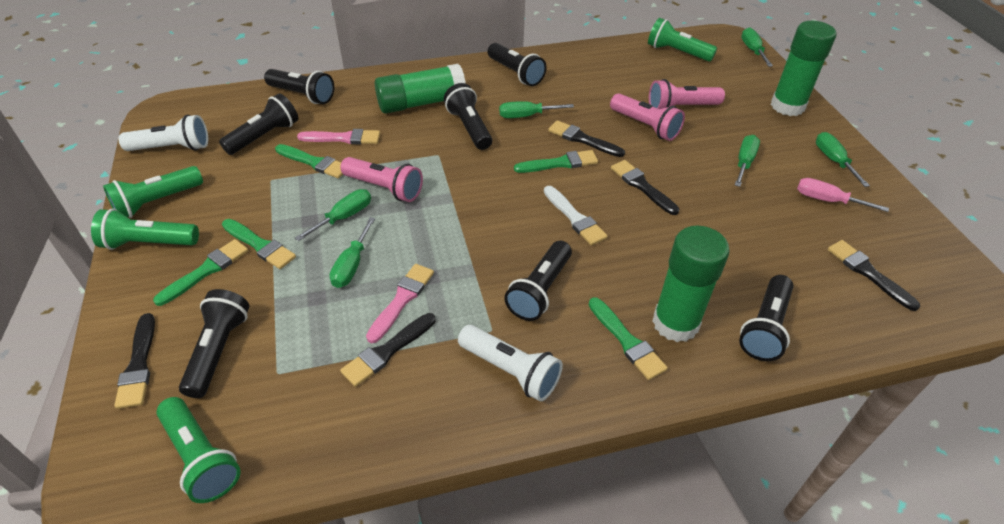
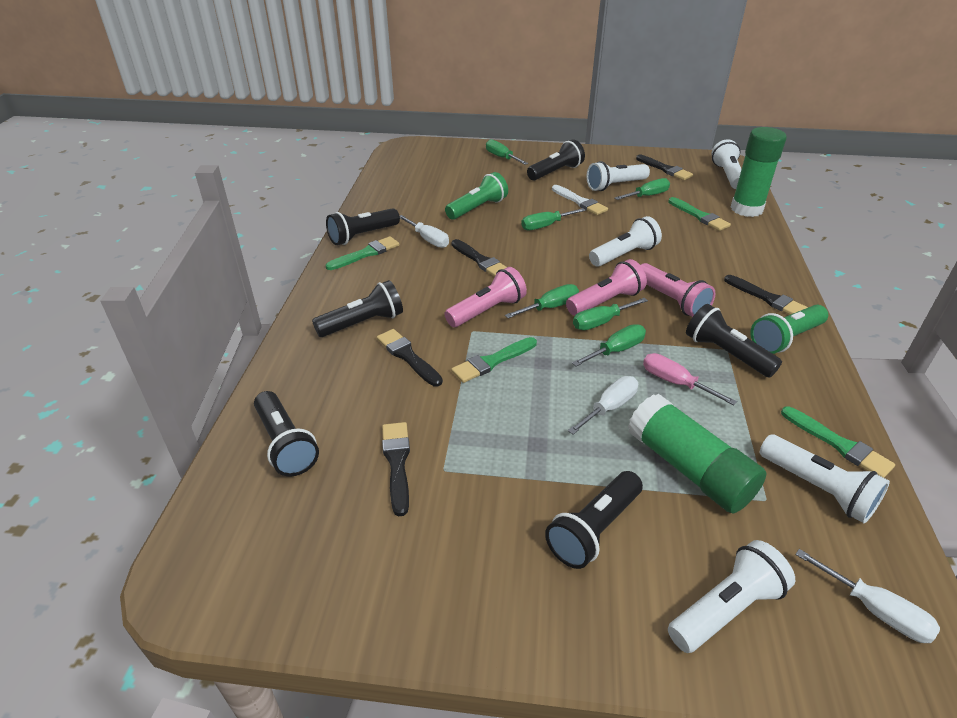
black flashlight: 7 -> 6
green brush: 5 -> 4
green flashlight: 4 -> 2
green glue stick: 3 -> 2
pink brush: 2 -> 0
white flashlight: 2 -> 5
white screwdriver: 0 -> 3

